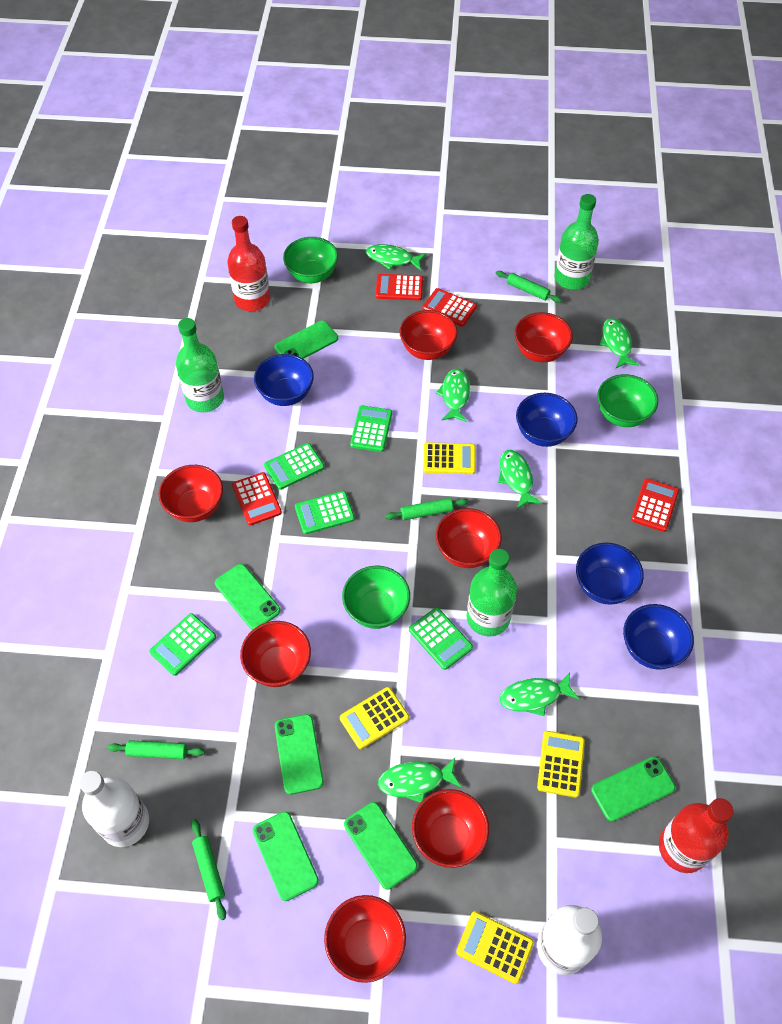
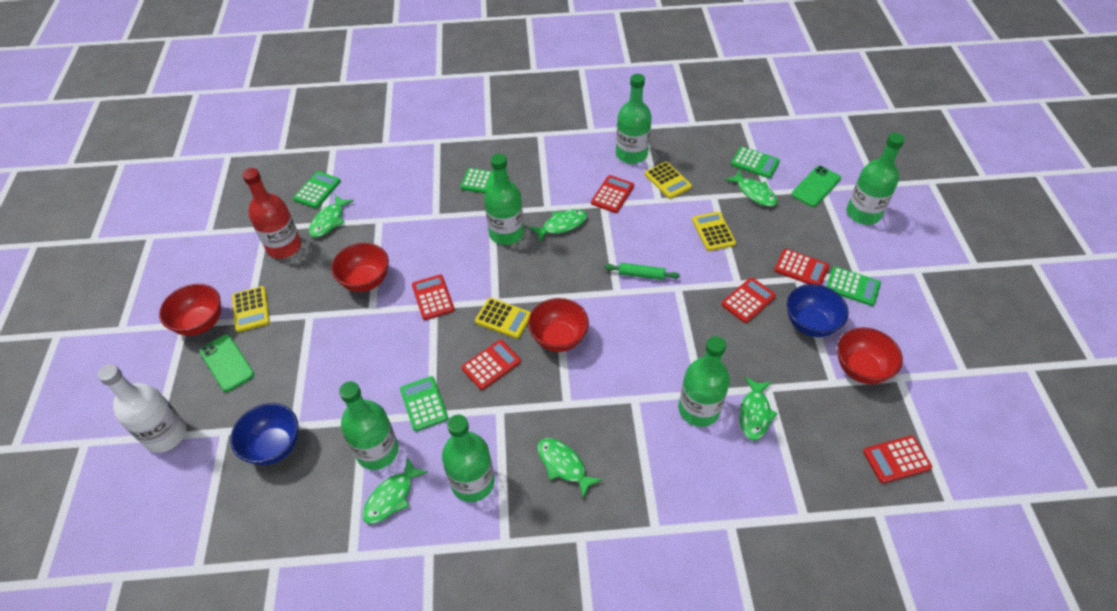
blue bowl: 4 -> 2
green bottle: 3 -> 6
green bowl: 3 -> 0
green phone: 6 -> 2
green rolling pin: 4 -> 1
red bottle: 2 -> 1
red bowl: 7 -> 4
red calculator: 4 -> 6
white bottle: 2 -> 1

